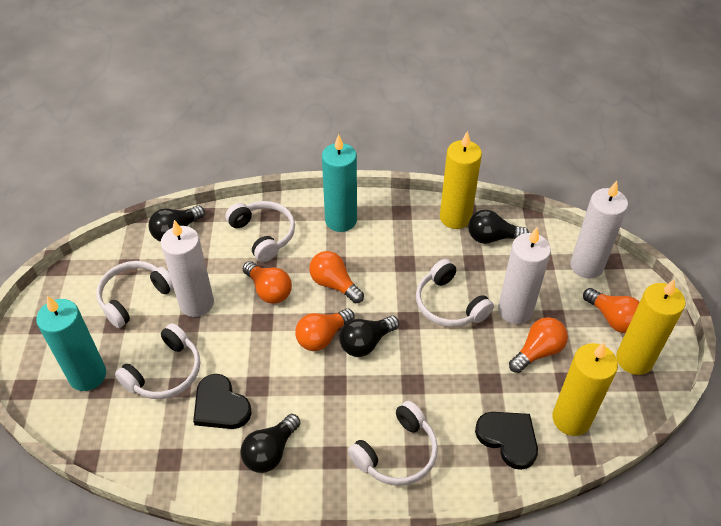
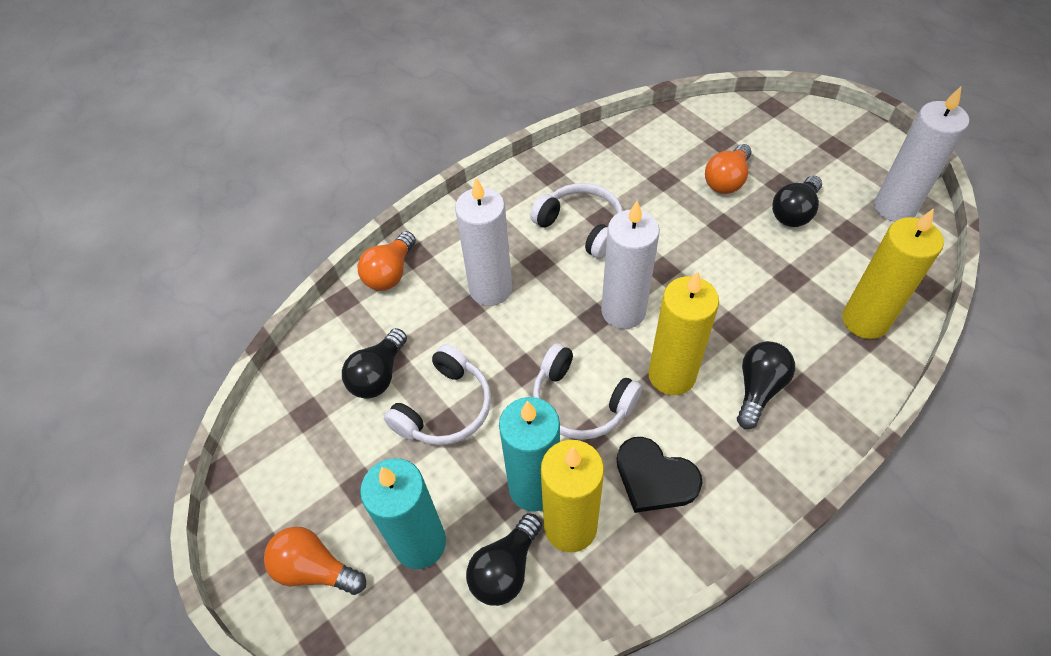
black heart: 2 -> 1
orange light bulb: 5 -> 3
white headphones: 5 -> 3

